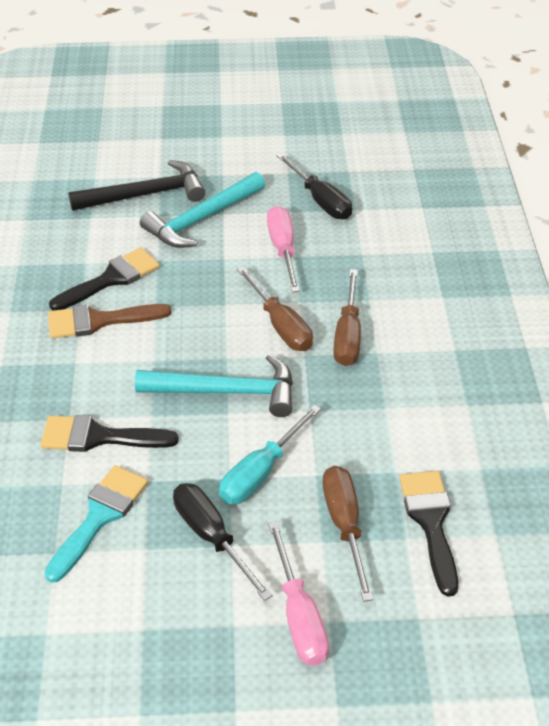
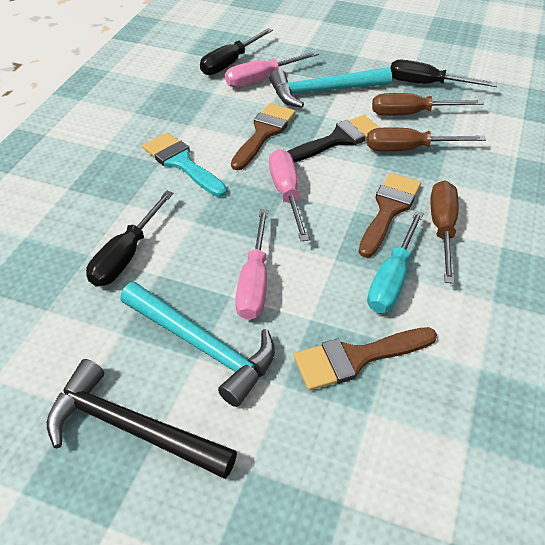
black brush: 3 -> 1
black screwdriver: 2 -> 3
brown brush: 1 -> 3
pink screwdriver: 2 -> 3

